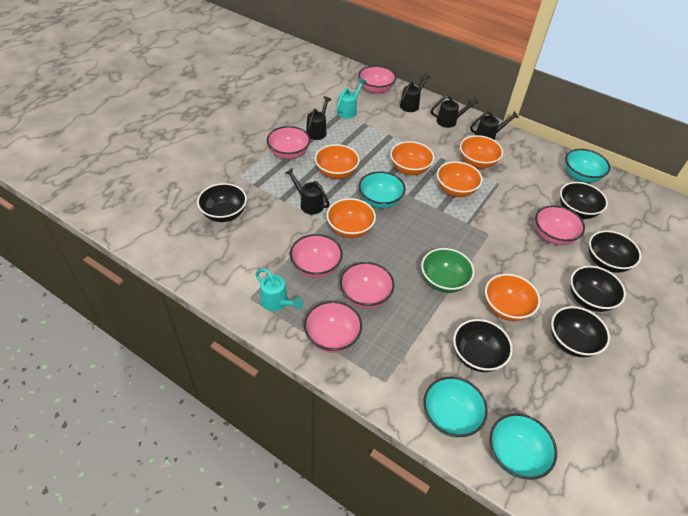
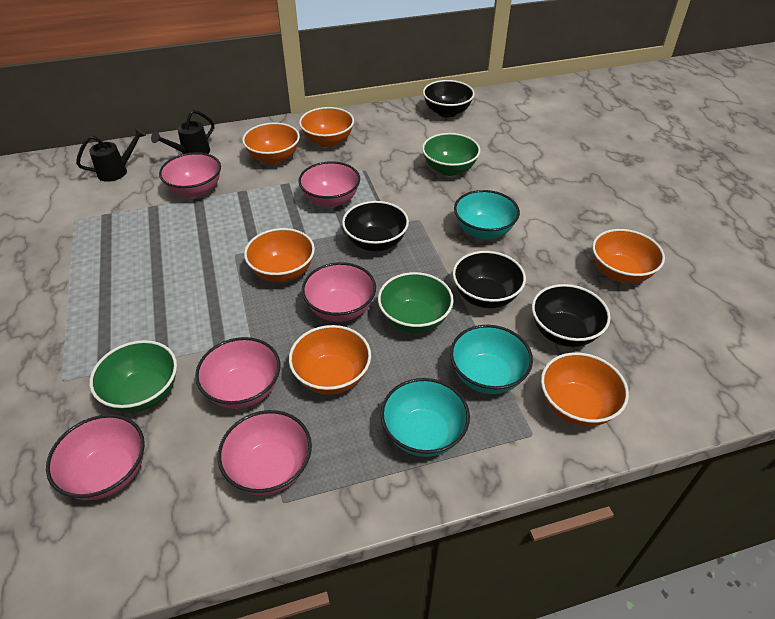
black bowl: 6 -> 4
black watering can: 5 -> 2
green bowl: 1 -> 3
turquoise bowl: 4 -> 3
turquoise watering can: 2 -> 0

